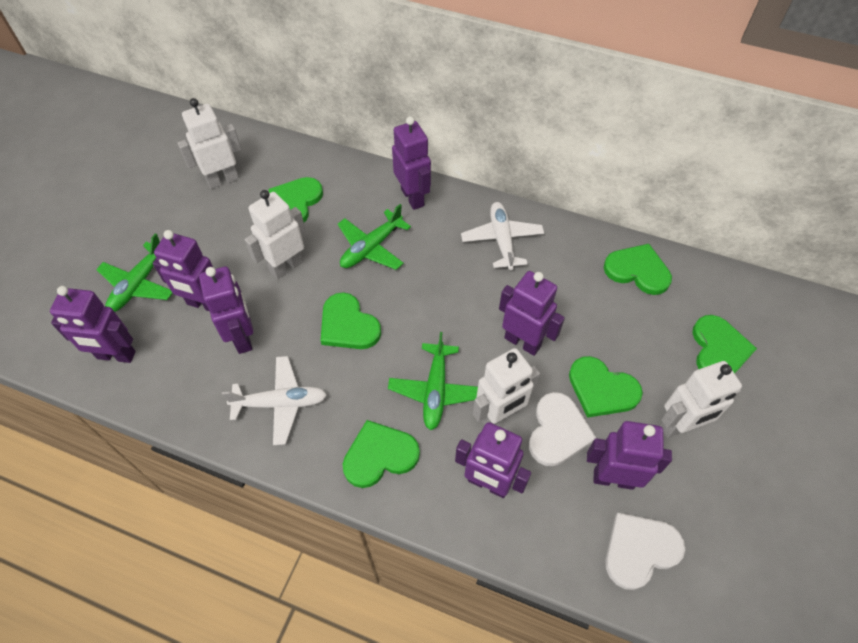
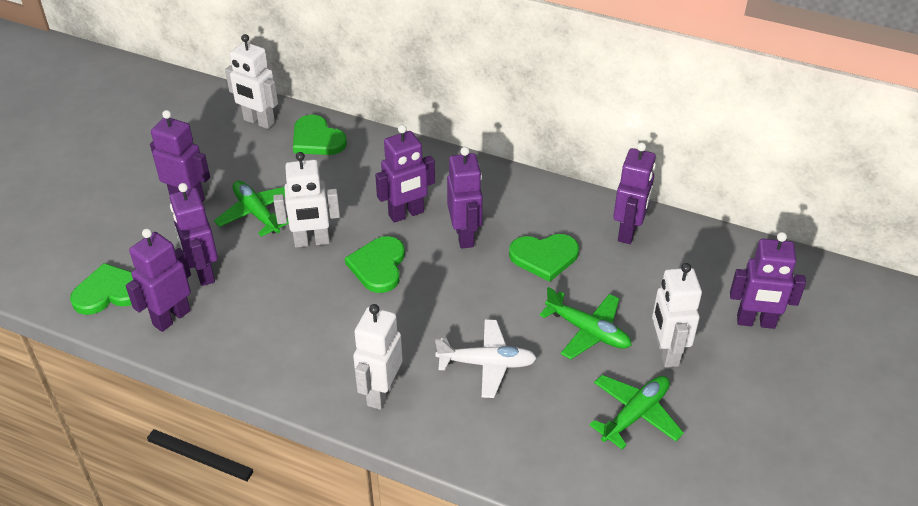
green heart: 6 -> 4
white heart: 2 -> 0
white plane: 2 -> 1

